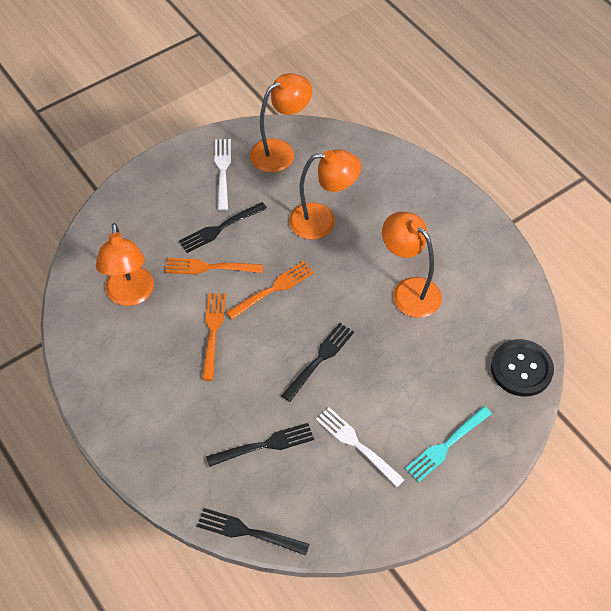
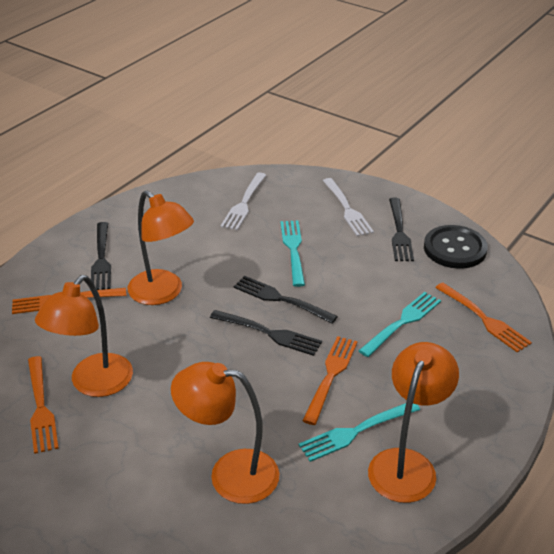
orange fork: 3 -> 4
turquoise fork: 1 -> 3

